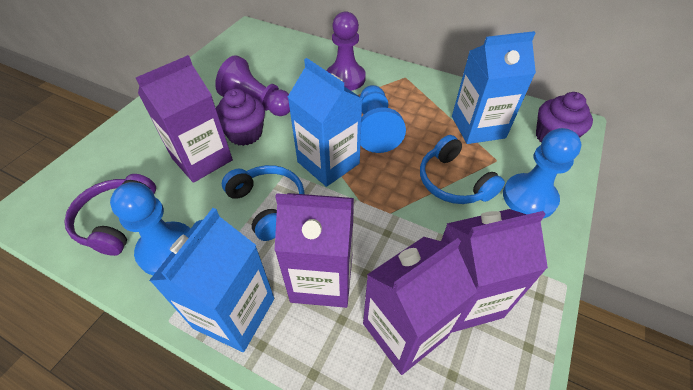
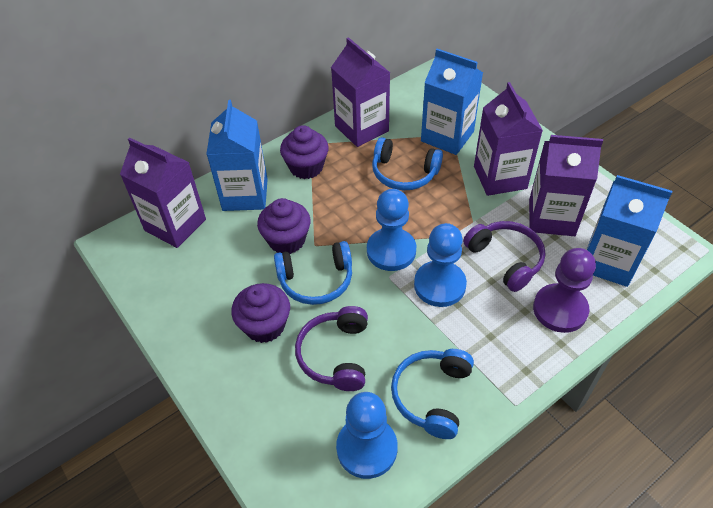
blue headphones: 2 -> 3
purple cupcake: 2 -> 3
purple headphones: 1 -> 2
purple pawn: 2 -> 1

